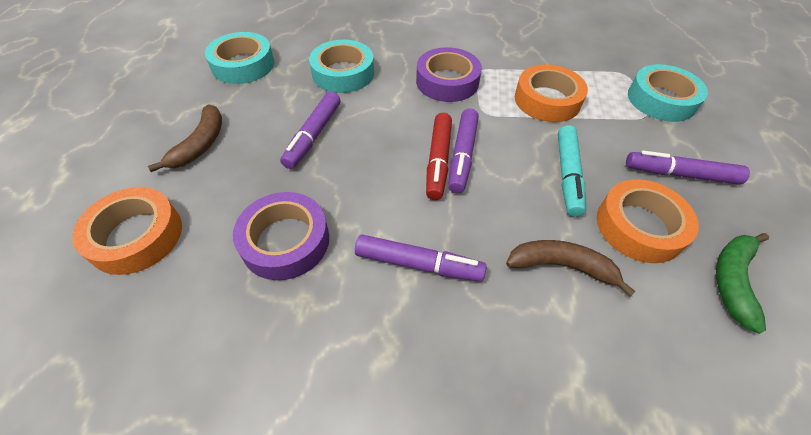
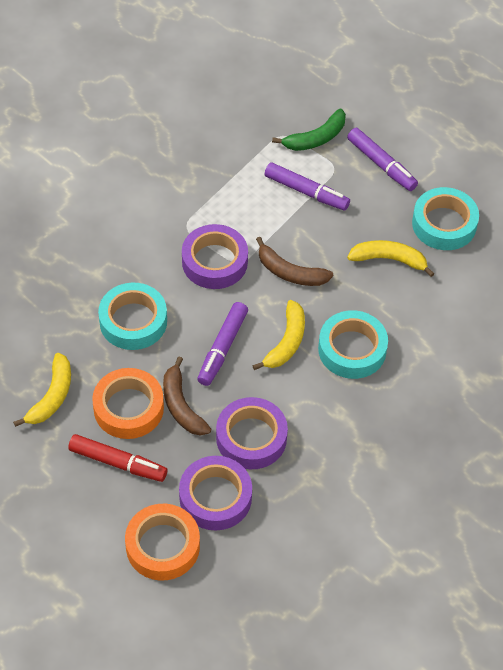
orange tape: 3 -> 2
purple marker: 4 -> 3
purple tape: 2 -> 3
turquoise marker: 1 -> 0
yellow banana: 0 -> 3

